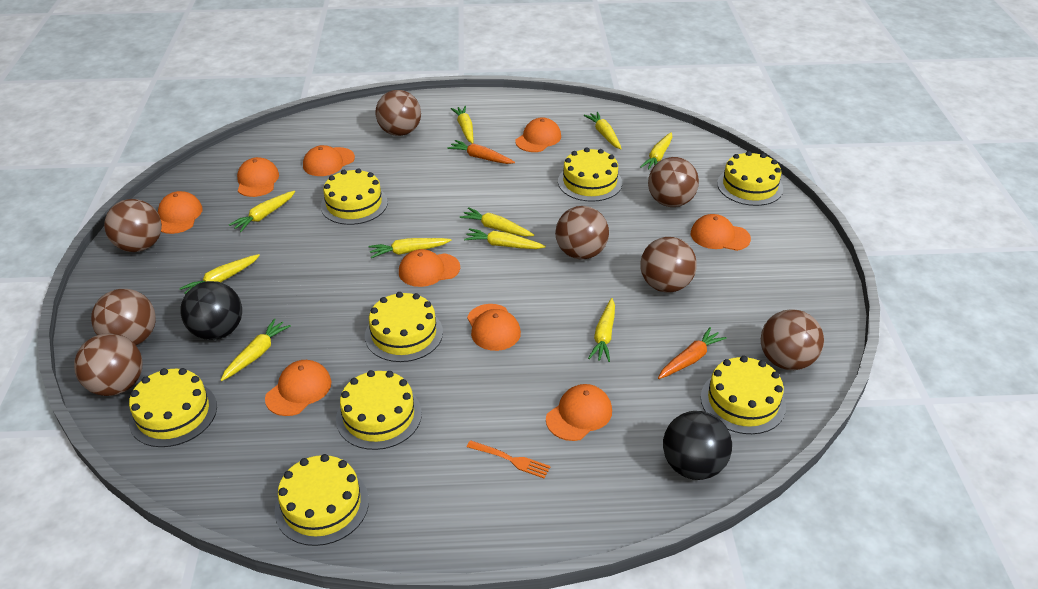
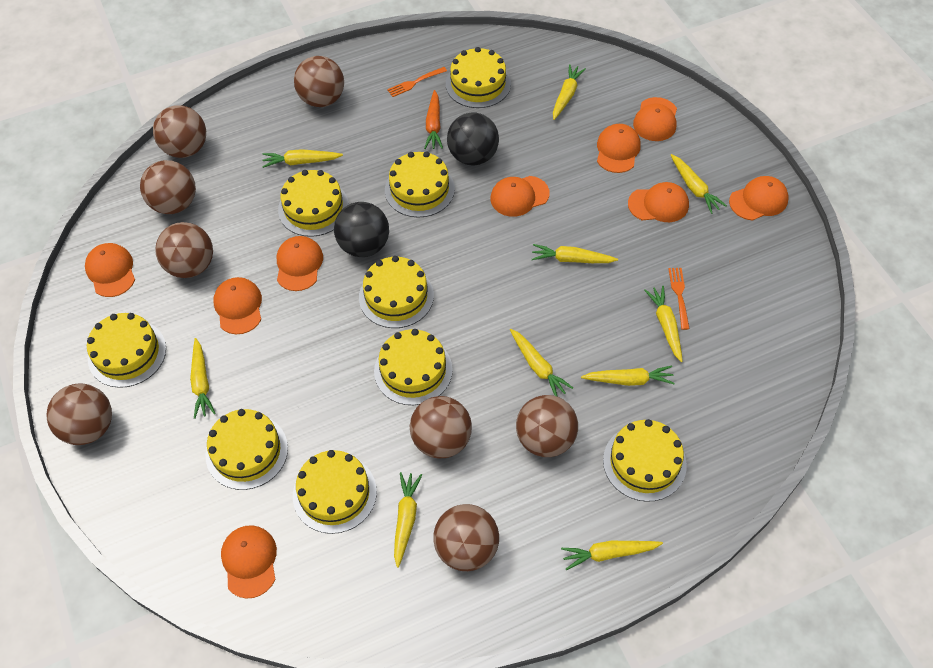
orange carrot: 2 -> 1
orange fork: 1 -> 2
yellow cake: 8 -> 9

